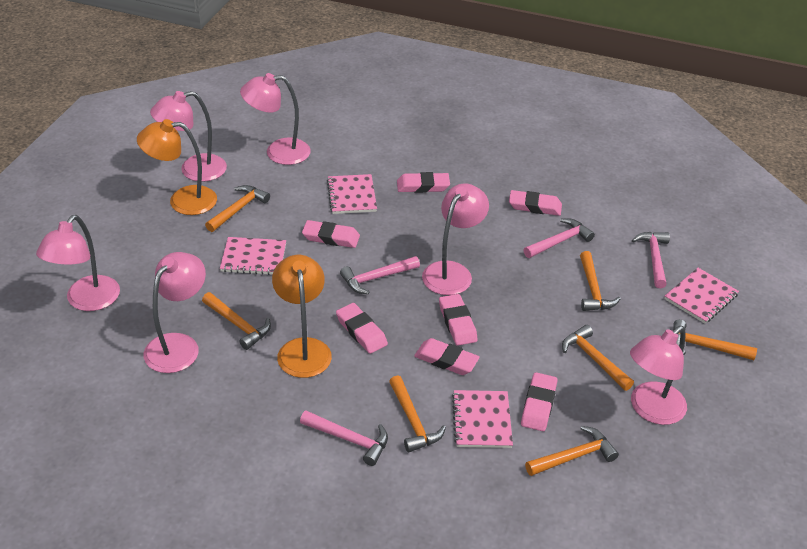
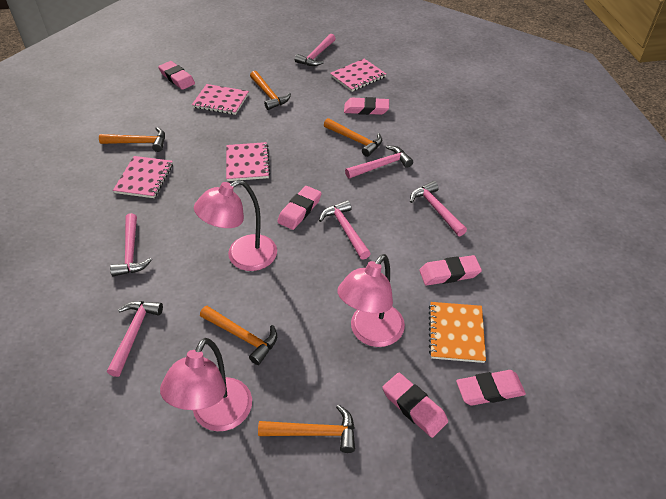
orange hammer: 7 -> 5
orange lamp: 2 -> 0
orange notebook: 0 -> 1
pink eraser: 7 -> 6
pink hammer: 4 -> 6
pink lamp: 6 -> 3

